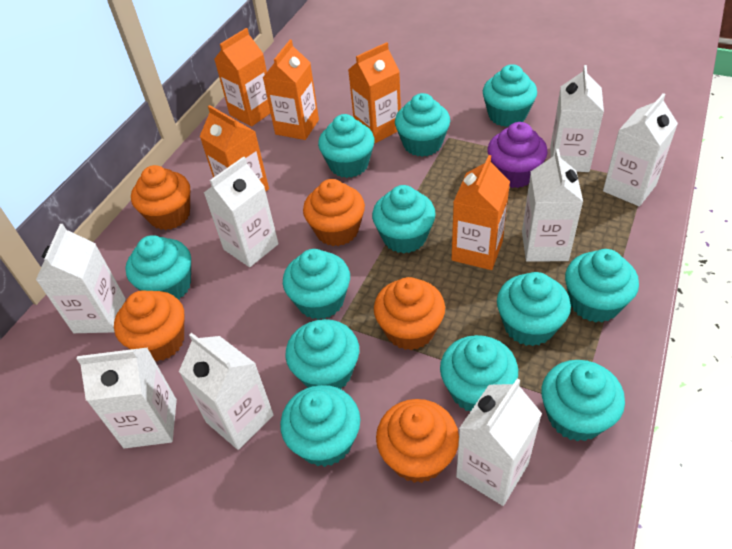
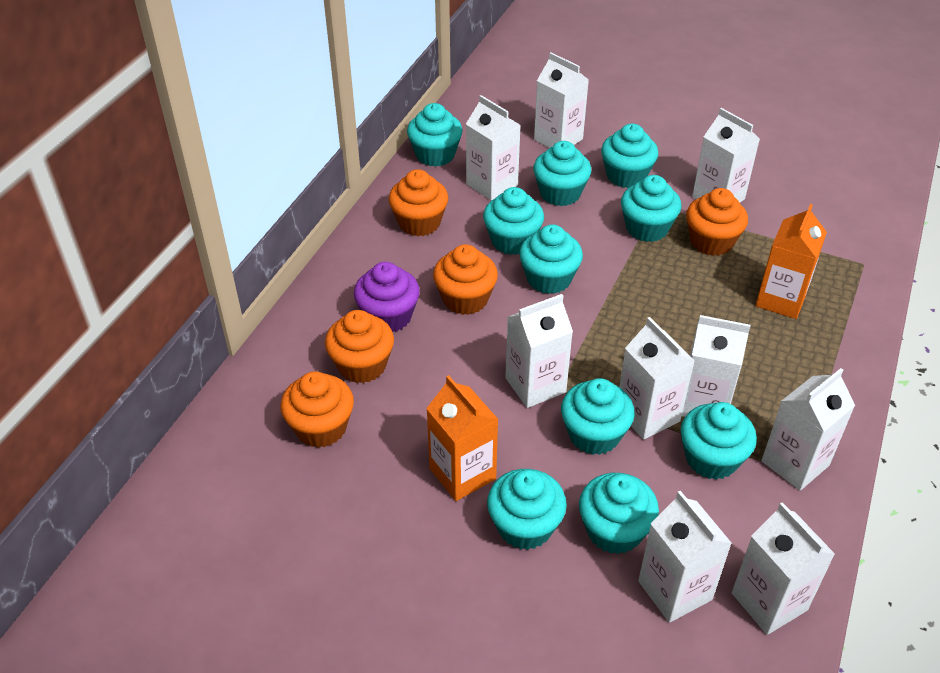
orange carton: 5 -> 2
turquoise cupcake: 12 -> 10
white carton: 8 -> 9

